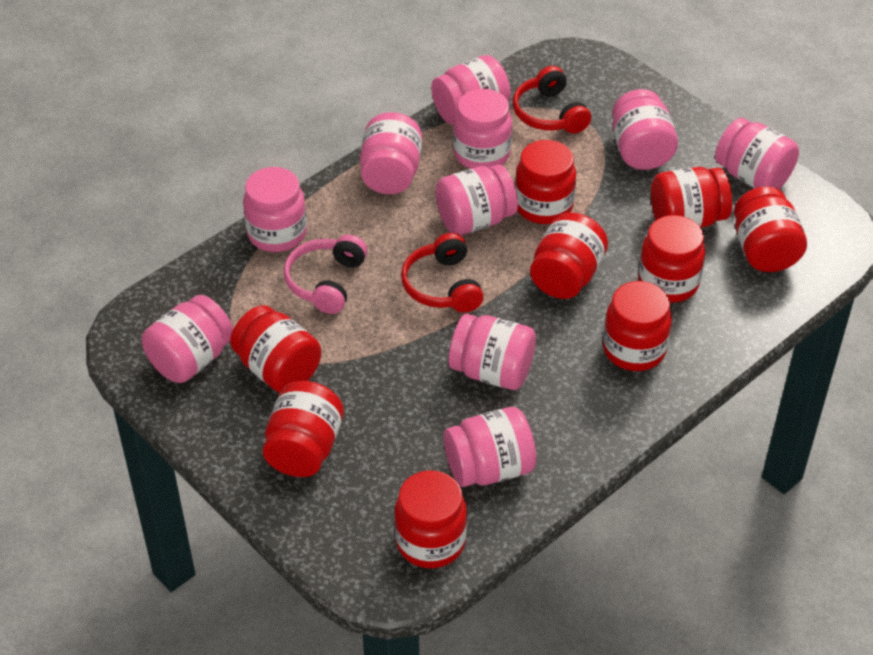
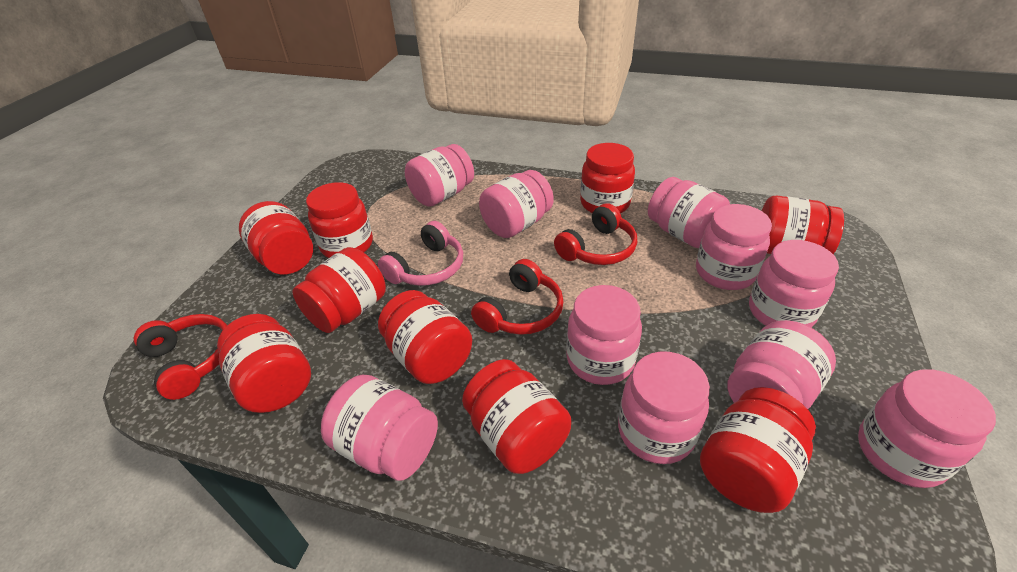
red headphones: 2 -> 3

